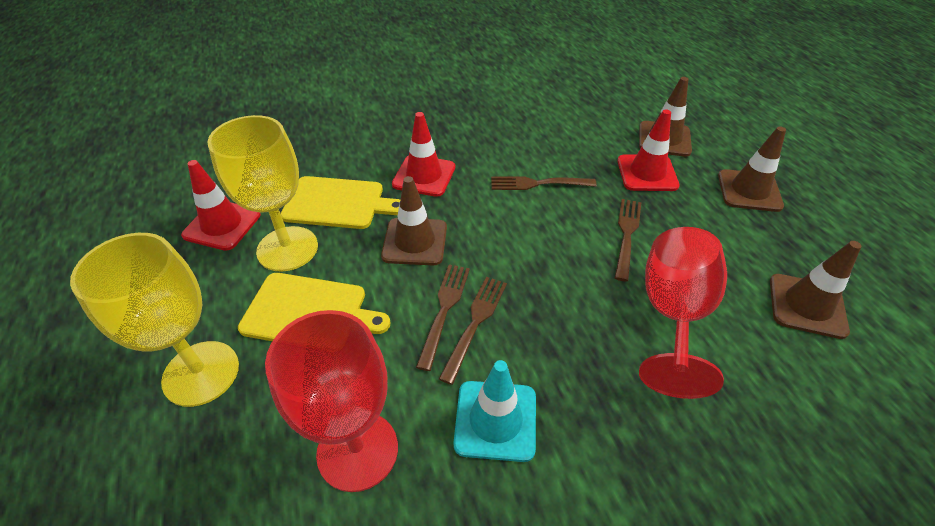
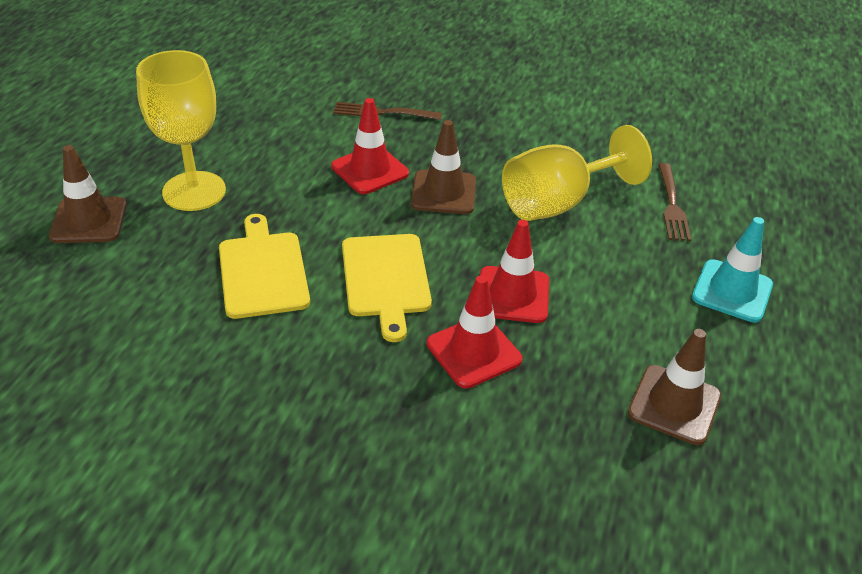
brown fork: 4 -> 2
brown traffic cone: 4 -> 3
red goblet: 2 -> 0

